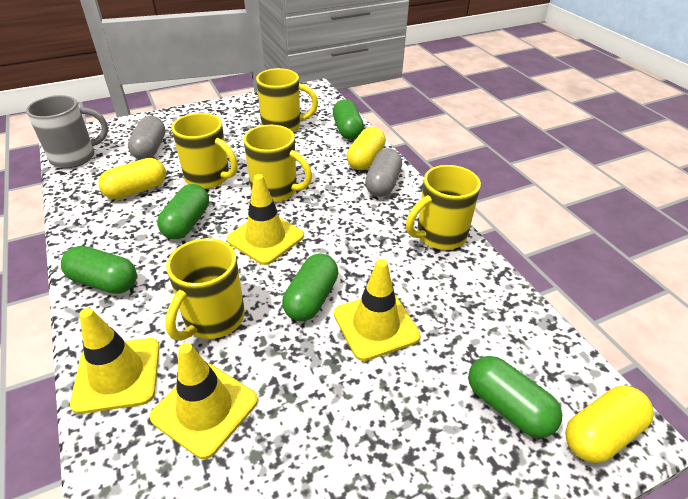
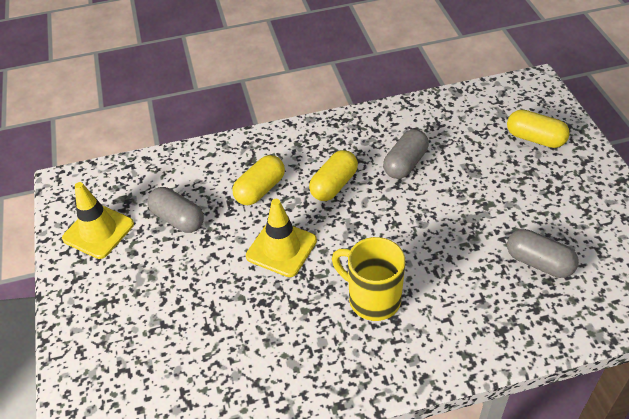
green capsule: 5 -> 0
grey capsule: 2 -> 3
grey mug: 1 -> 0
yellow mug: 5 -> 1
yellow traffic cone: 4 -> 2

